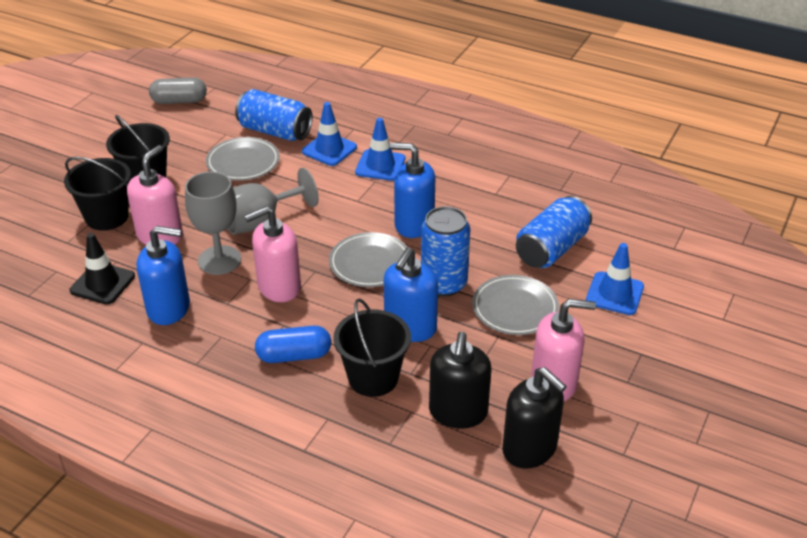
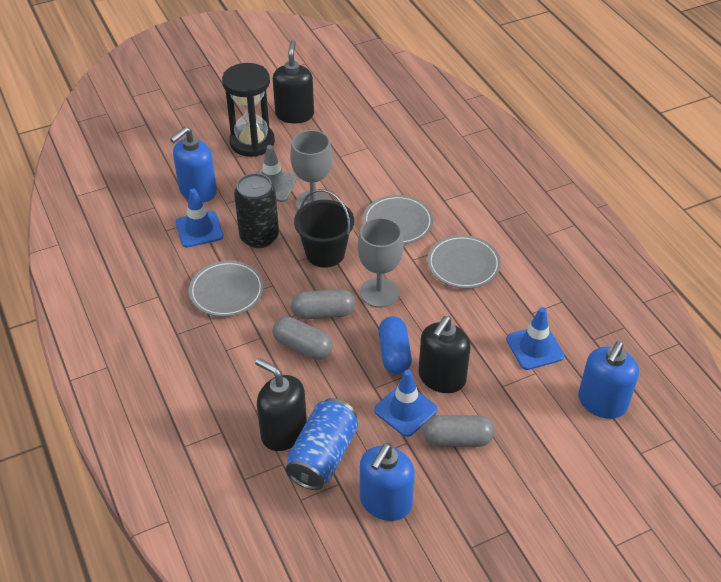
black bucket: 3 -> 1
black can: 0 -> 1
black hourglass: 0 -> 1
black soap dispenser: 2 -> 3
black traffic cone: 1 -> 0
blue can: 3 -> 1
grey capsule: 1 -> 3
grey traffic cone: 0 -> 1
pink soap dispenser: 3 -> 0

